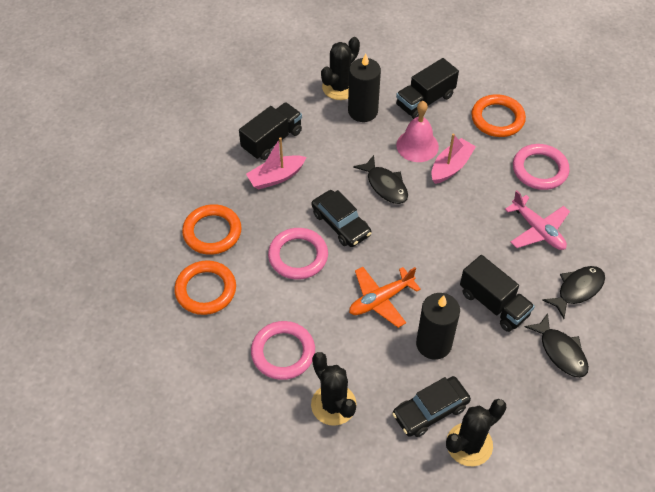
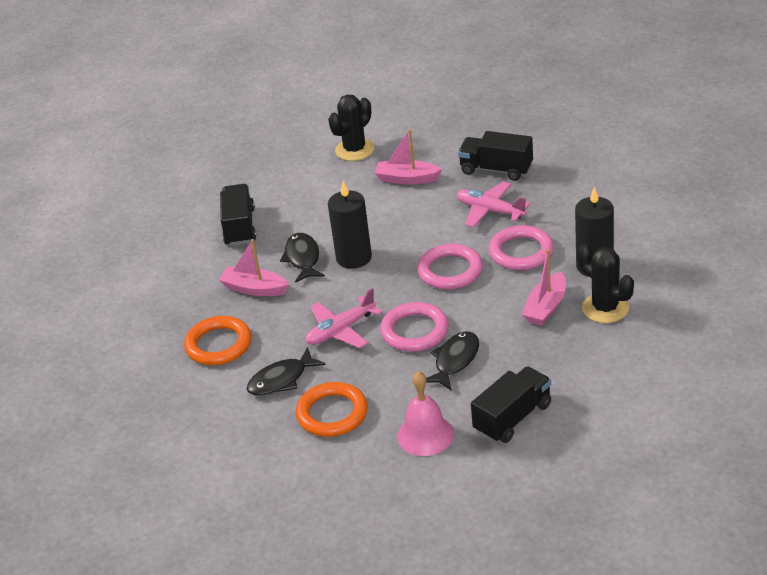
black cactus: 3 -> 2
black car: 2 -> 0
orange plane: 1 -> 0
orange ring: 3 -> 2
pink boat: 2 -> 3
pink plane: 1 -> 2

